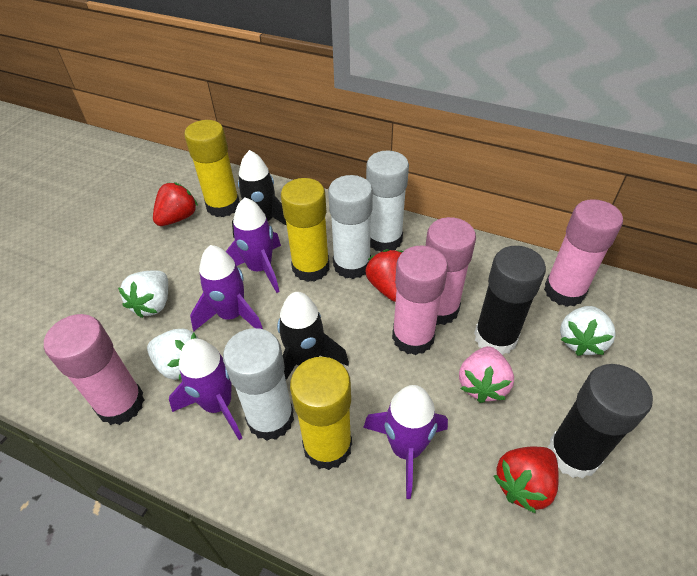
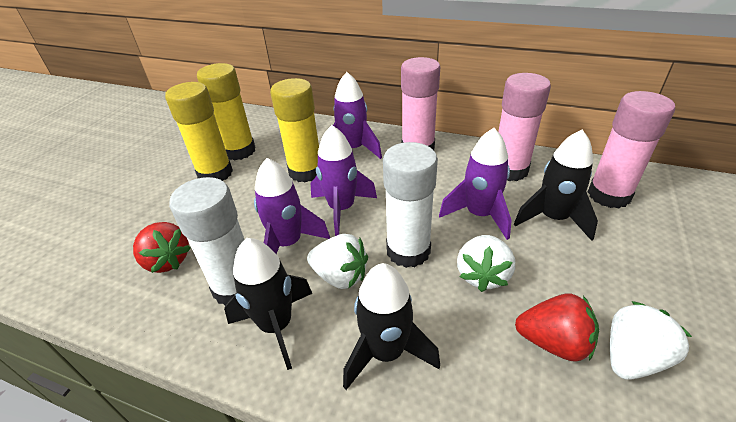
black glue stick: 2 -> 0
black rocket: 2 -> 3
pink glue stick: 4 -> 3
pink strawberry: 1 -> 0
red strawberry: 3 -> 2
white glue stick: 3 -> 2

